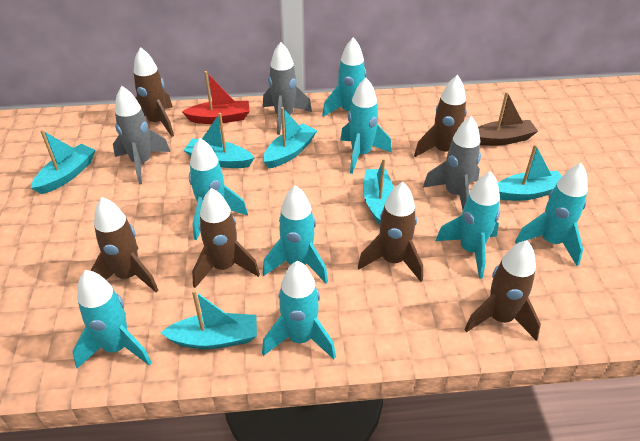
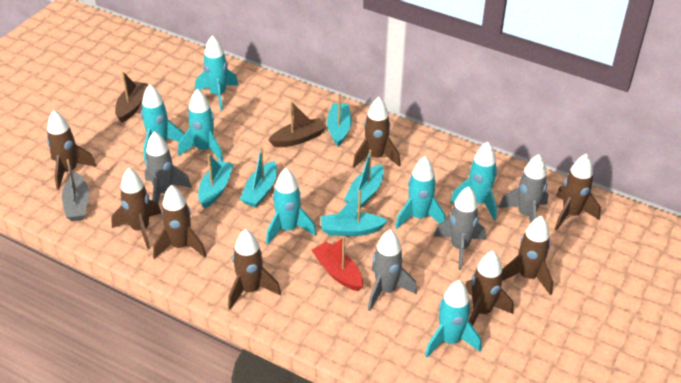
brown boat: 1 -> 2
brown rocket: 6 -> 8
grey boat: 0 -> 1
grey rocket: 3 -> 4
turquoise boat: 6 -> 5
turquoise rocket: 8 -> 7

